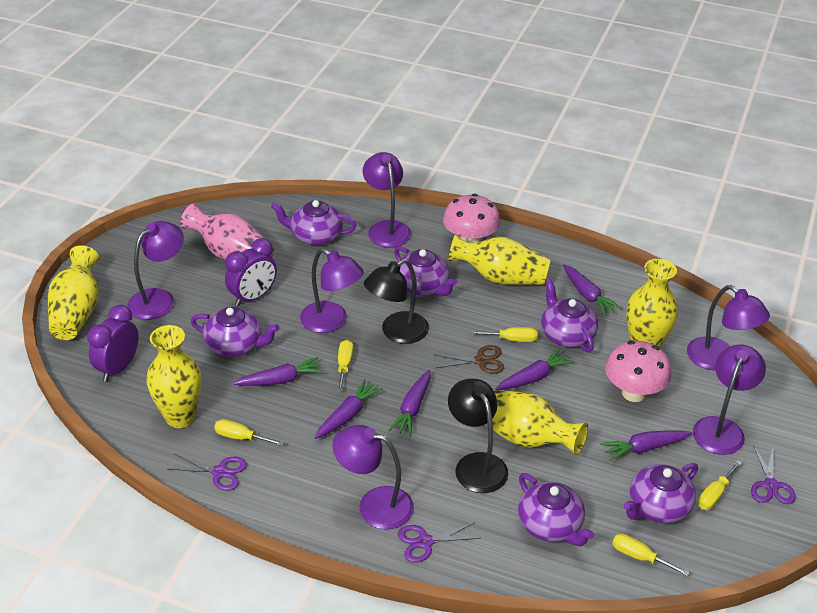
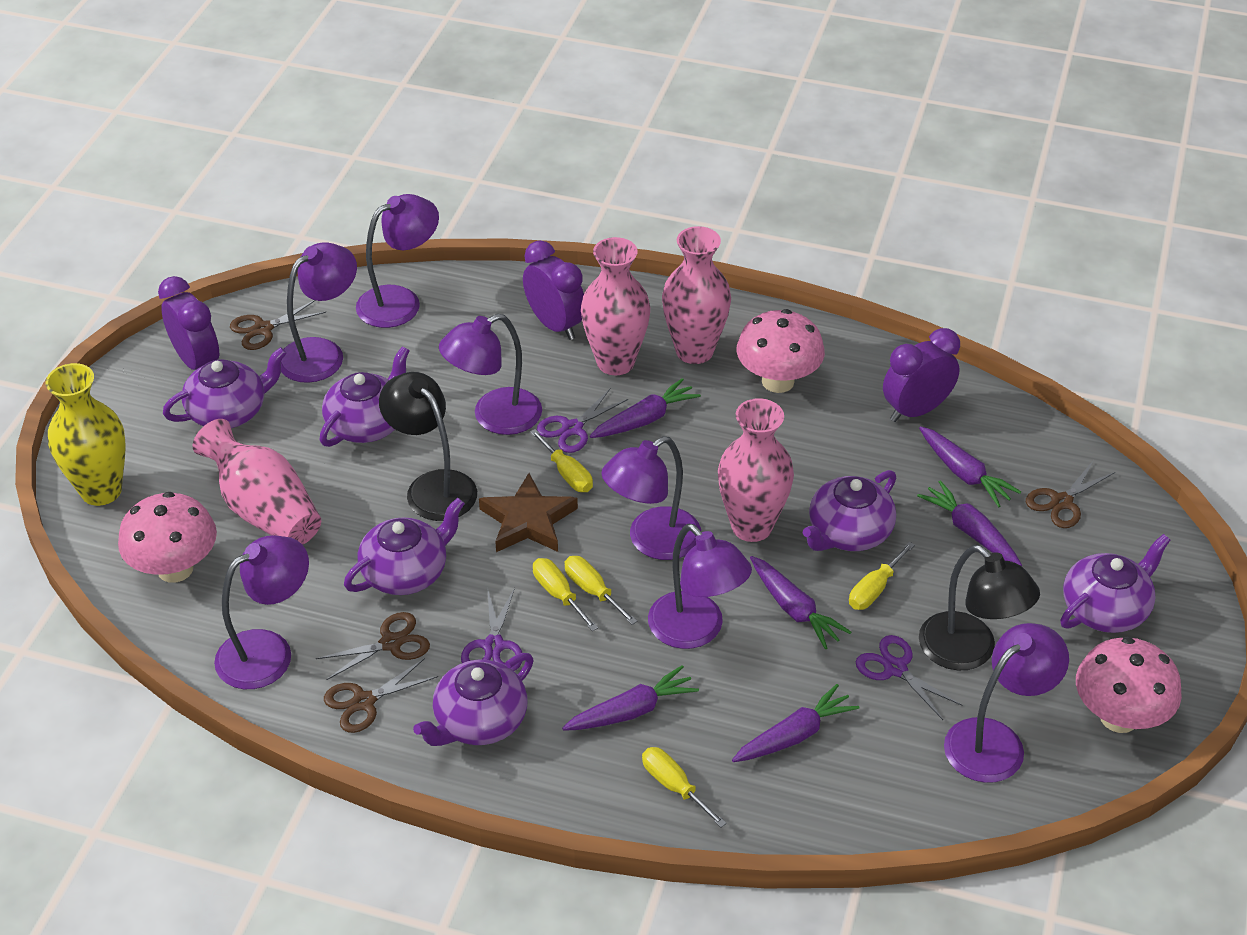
brown scissors: 1 -> 4
brown star: 0 -> 1
pink mushroom: 2 -> 3
pink vase: 1 -> 4
purple clock: 2 -> 3
purple lamp: 6 -> 7
yellow vase: 5 -> 1

